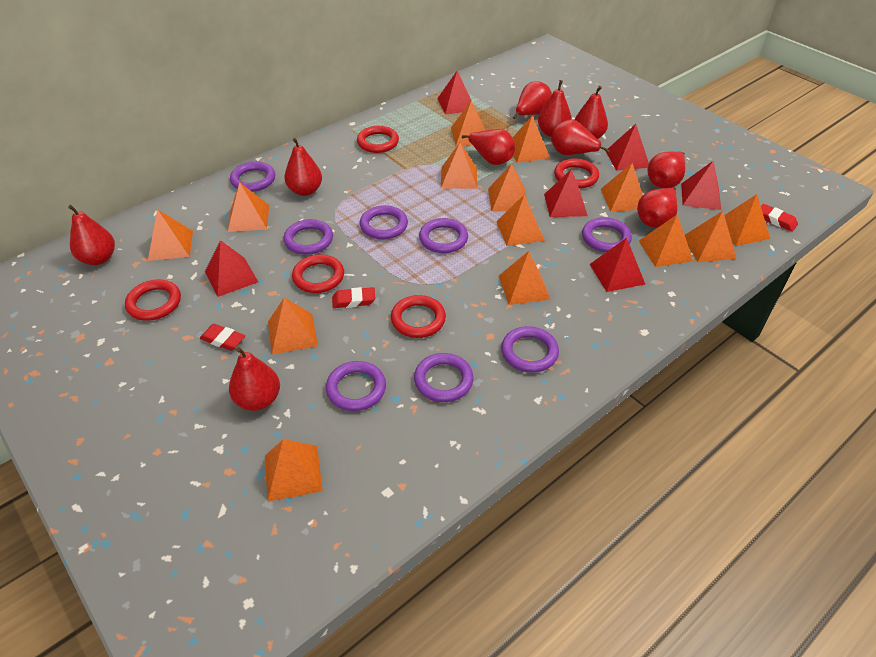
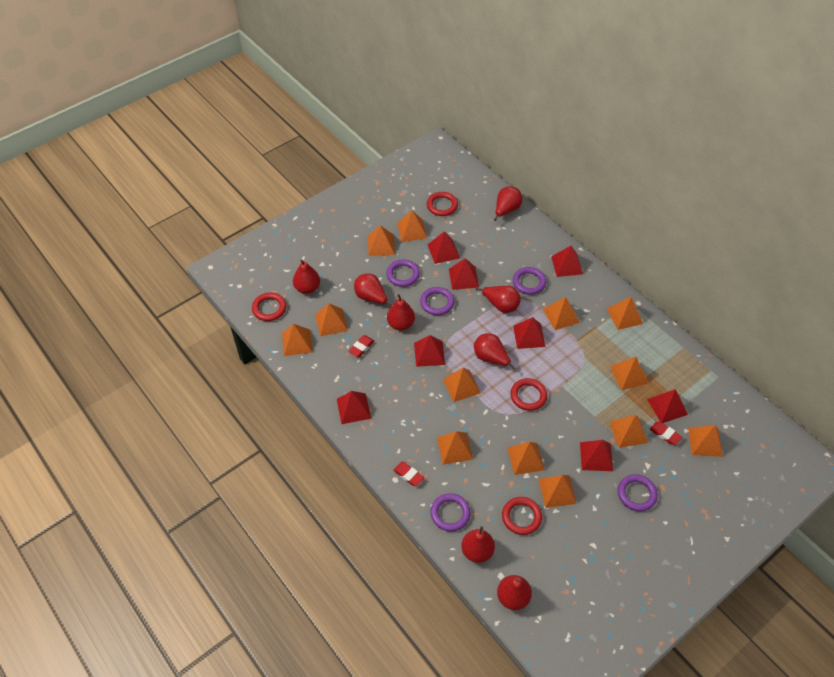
orange pyramid: 14 -> 13
purple ring: 8 -> 5
red pear: 10 -> 8
red pyramid: 6 -> 8
red ring: 5 -> 4

